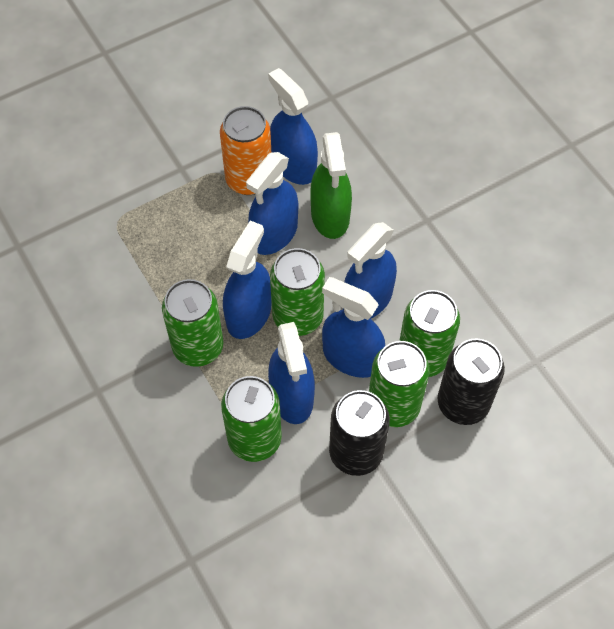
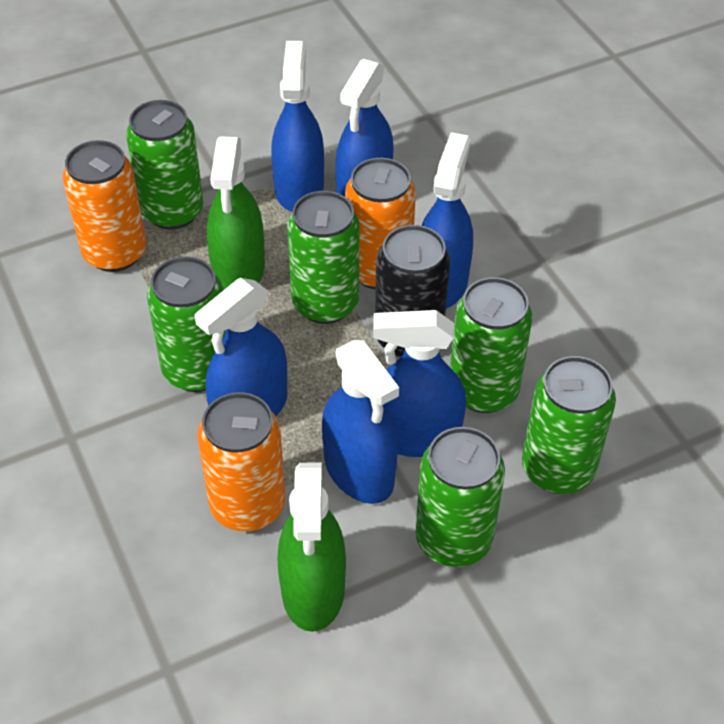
black can: 2 -> 1
green can: 5 -> 6
green spray bottle: 1 -> 2
orange can: 1 -> 3

